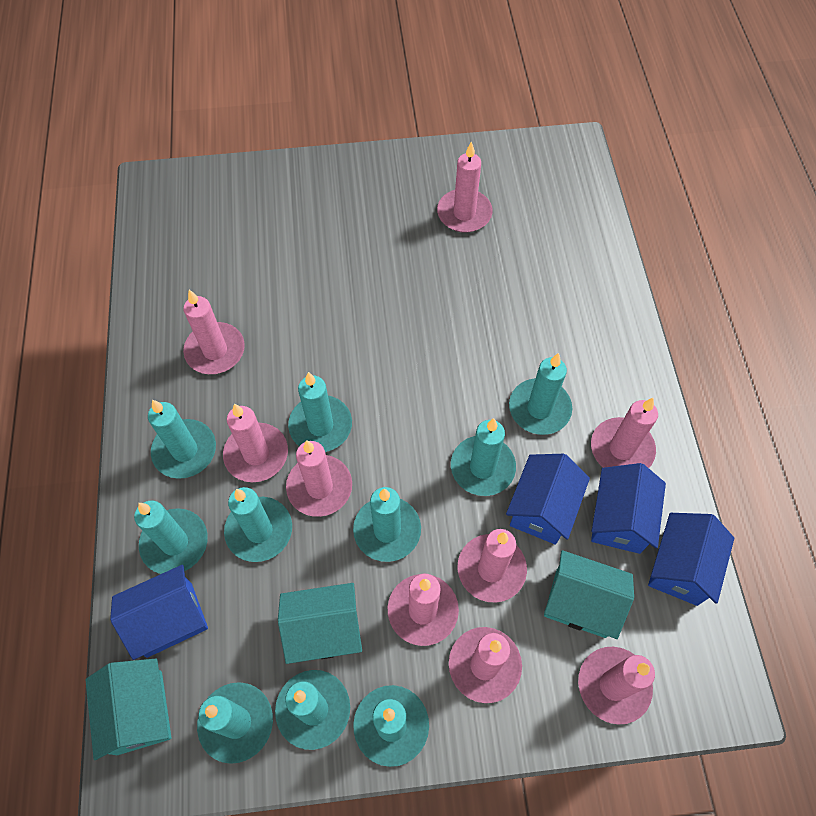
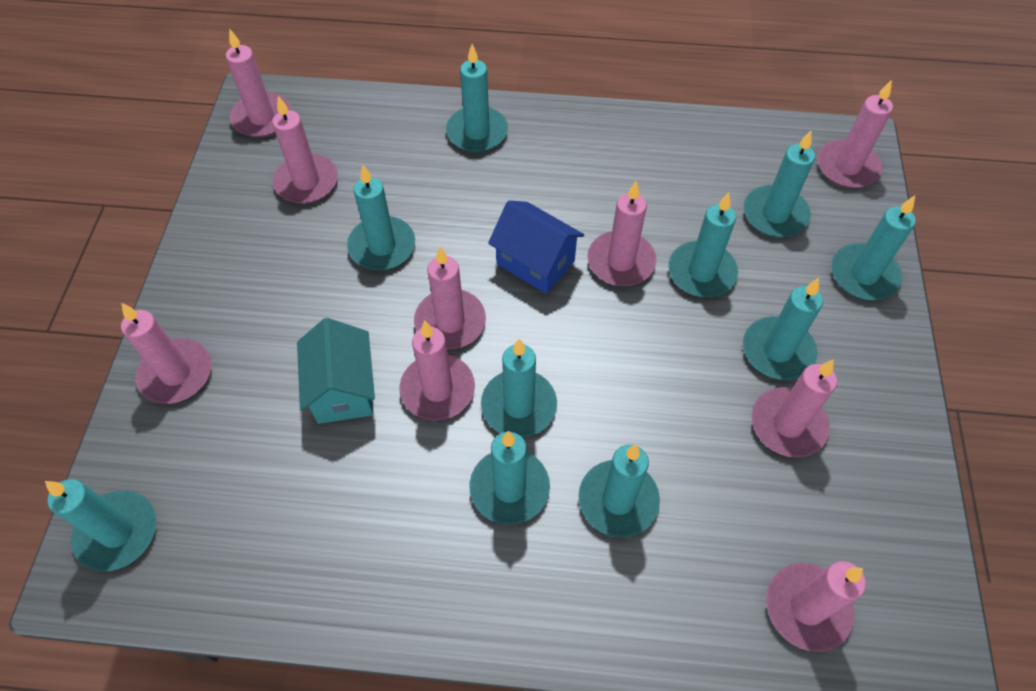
blue house: 4 -> 1
turquoise house: 3 -> 1

